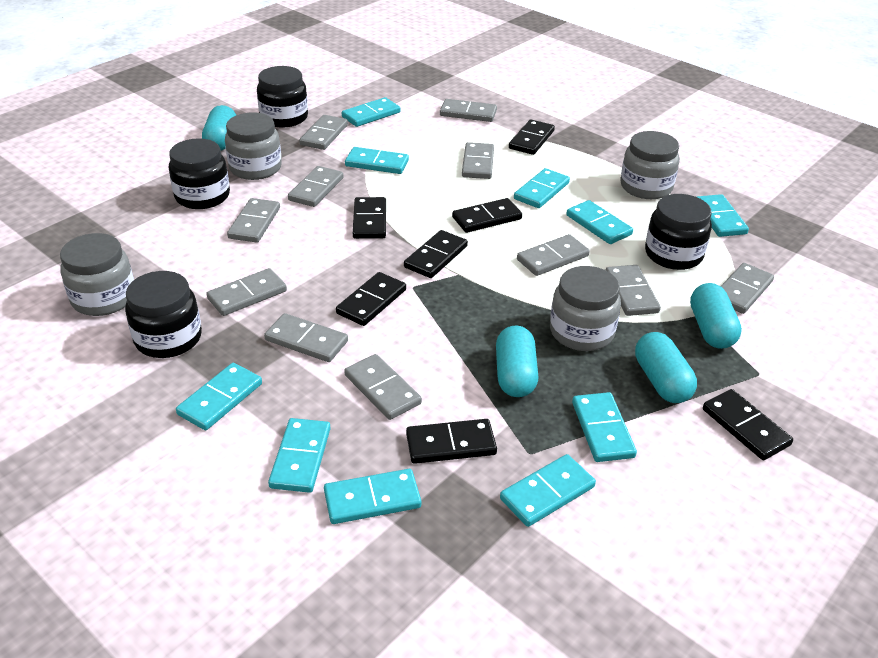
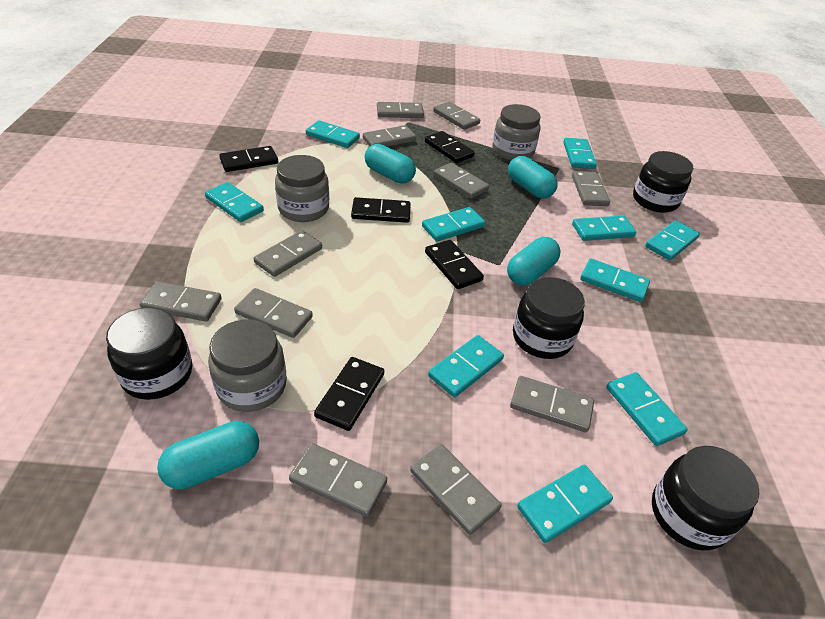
black domino: 7 -> 5
grey jar: 4 -> 3

